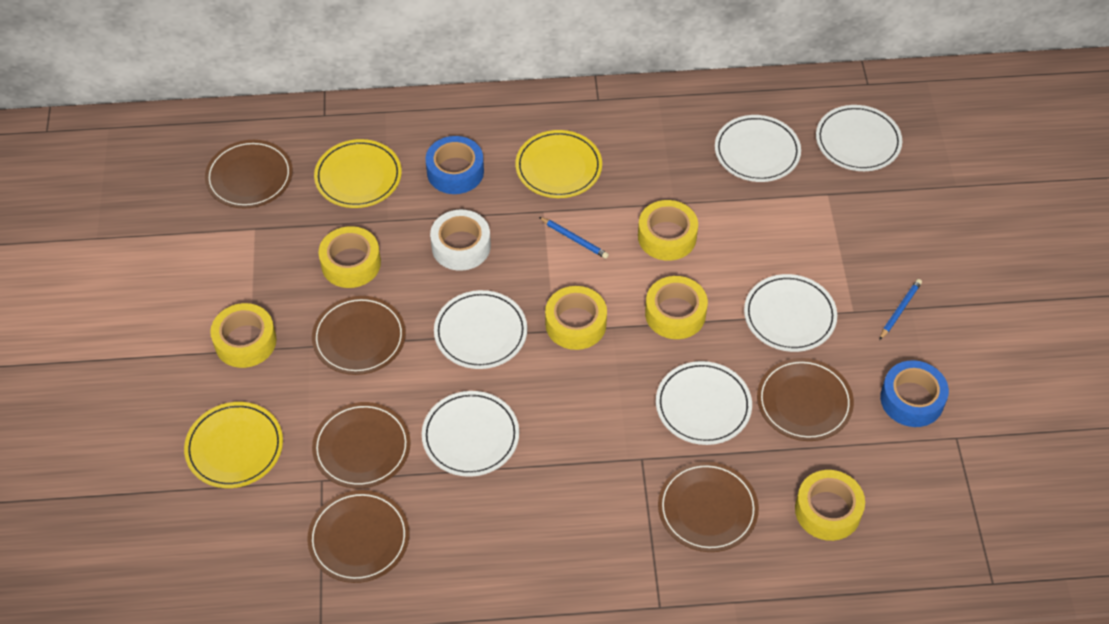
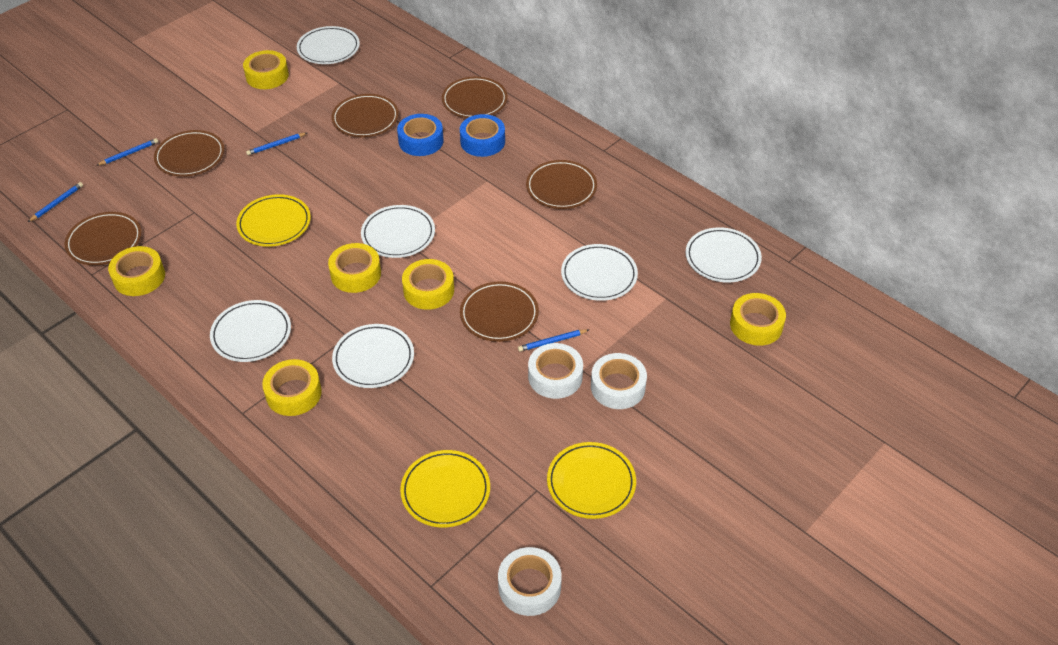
blue pencil: 2 -> 4
white tape: 1 -> 3

